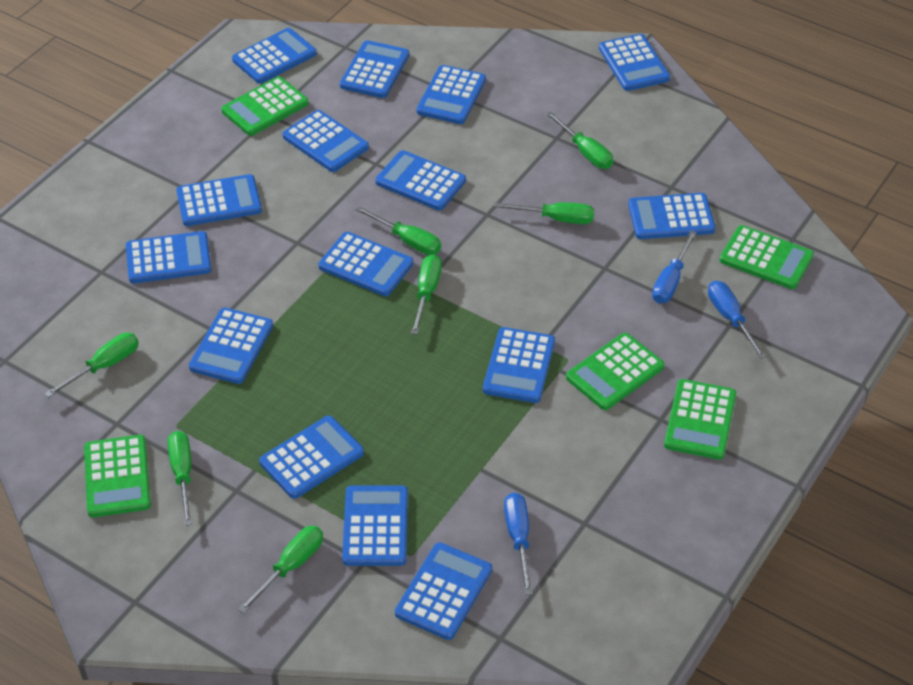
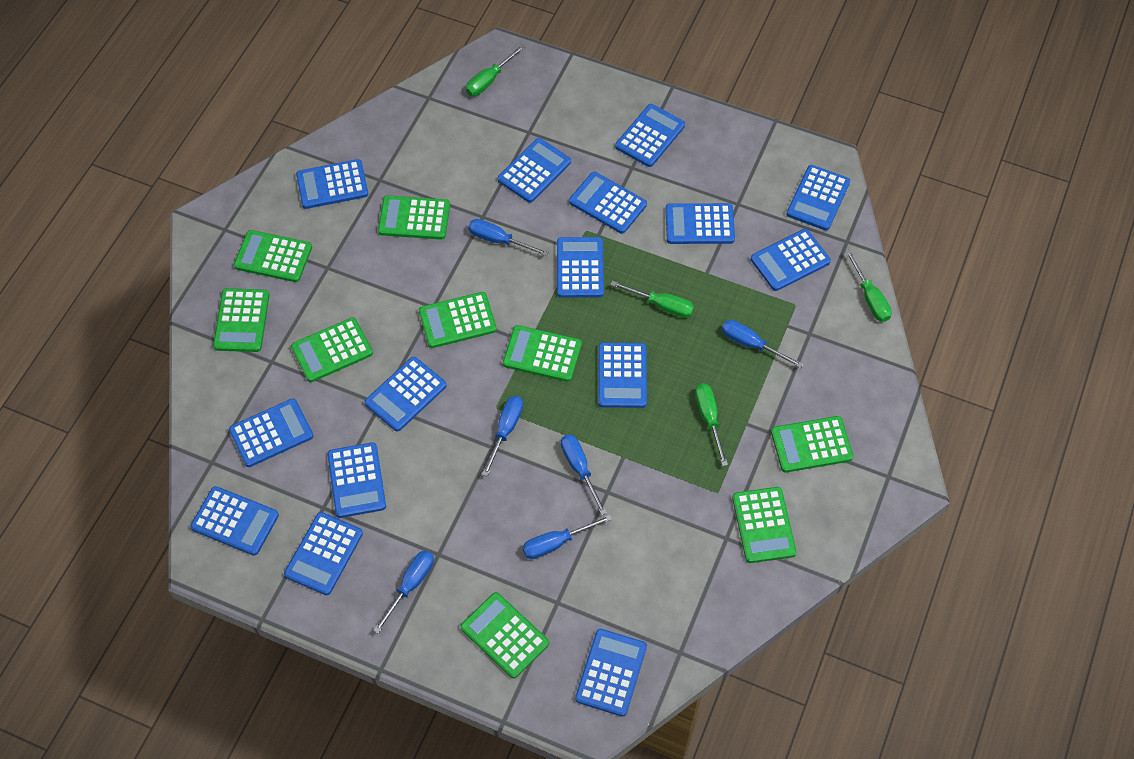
blue screwdriver: 3 -> 6
green calculator: 5 -> 9
green screwdriver: 7 -> 4

